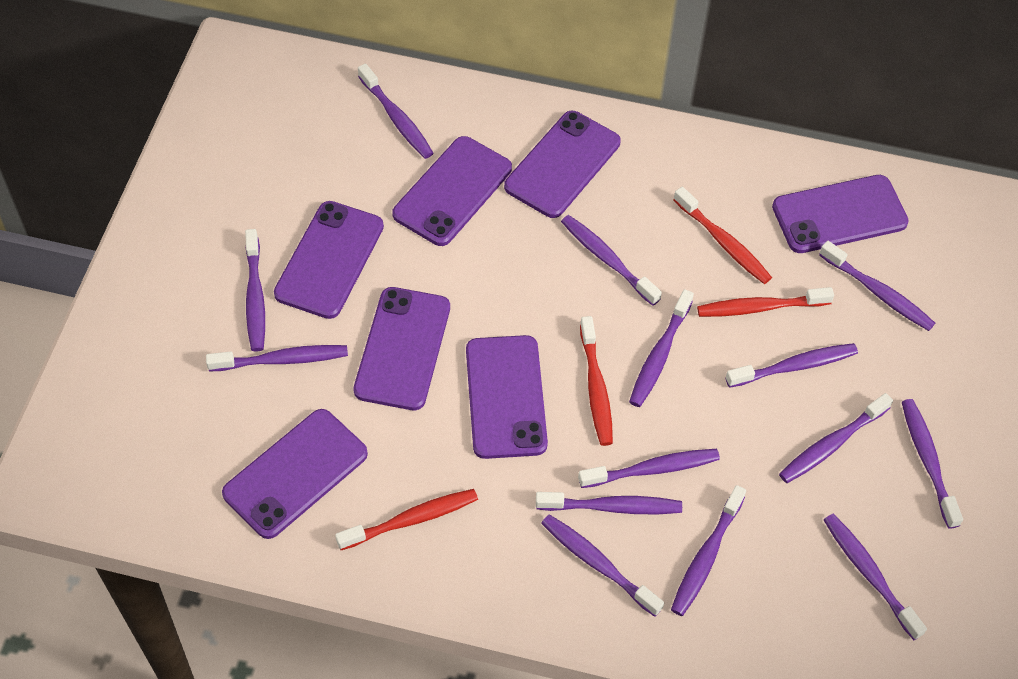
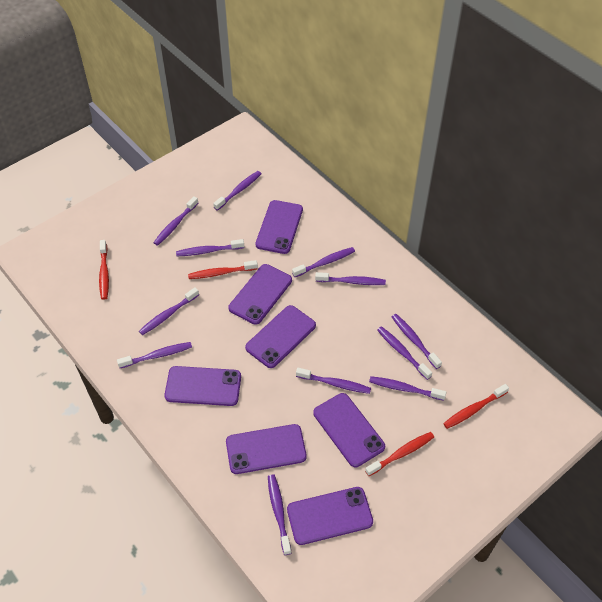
purple toothbrush: 14 -> 12

